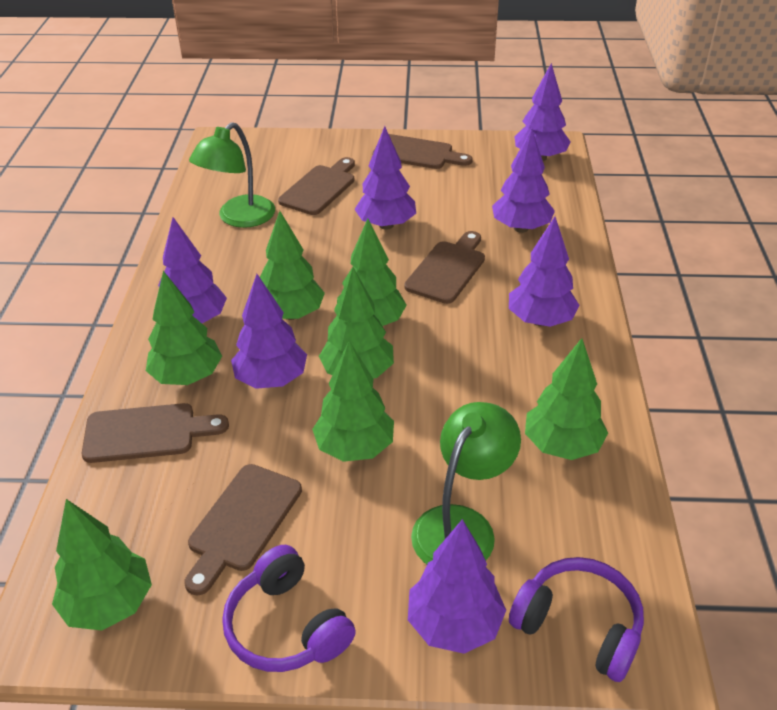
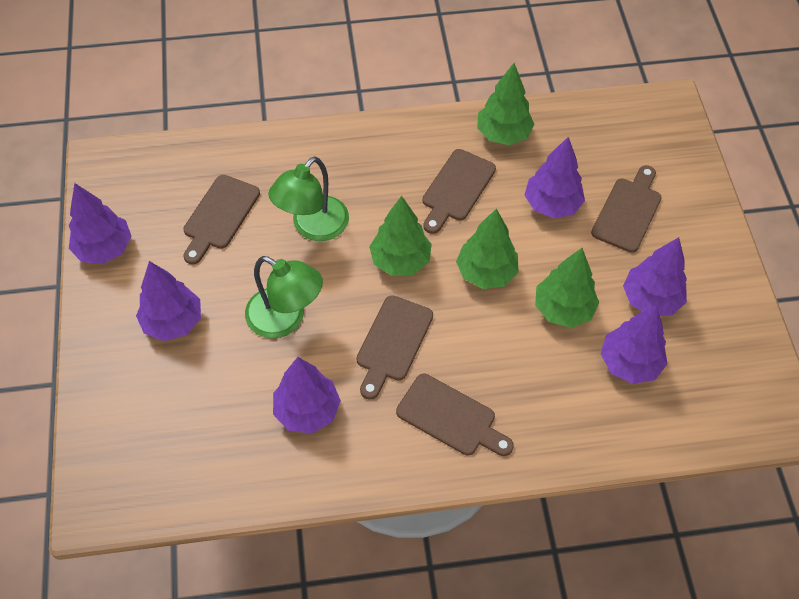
green tree: 7 -> 4
purple headphones: 2 -> 0
purple tree: 7 -> 6

